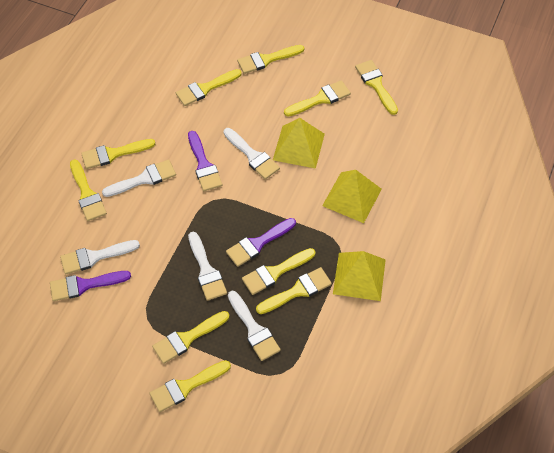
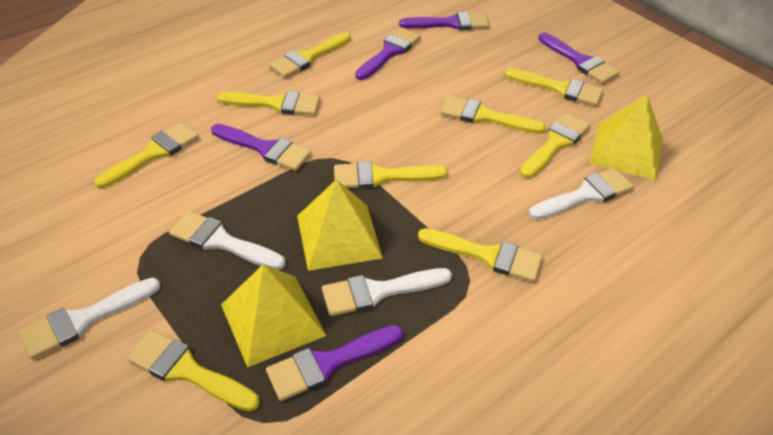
purple brush: 3 -> 5
white brush: 5 -> 4
yellow brush: 10 -> 9

